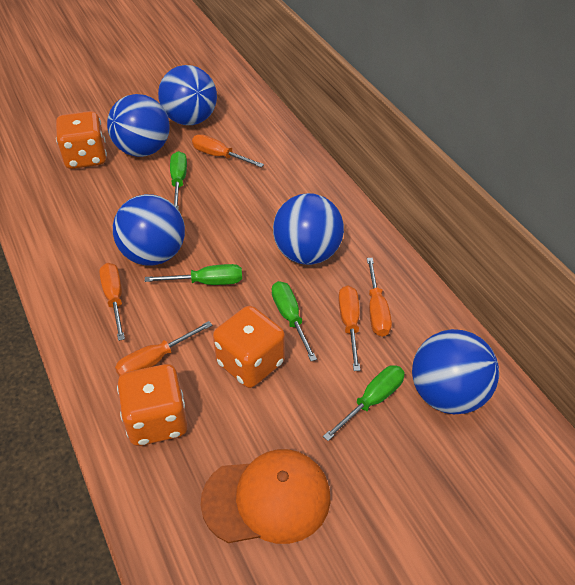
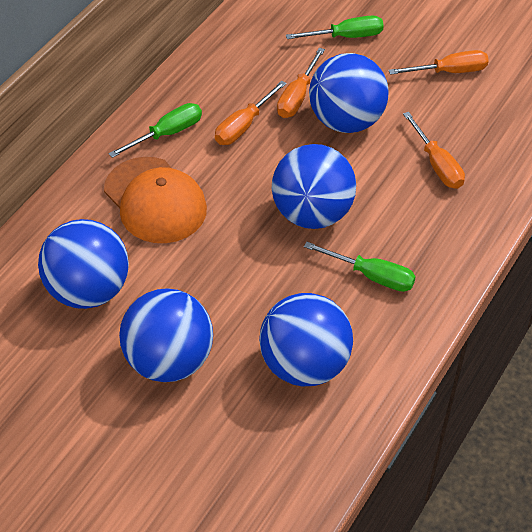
green screwdriver: 4 -> 3
orange dice: 3 -> 0
orange screwdriver: 5 -> 4

